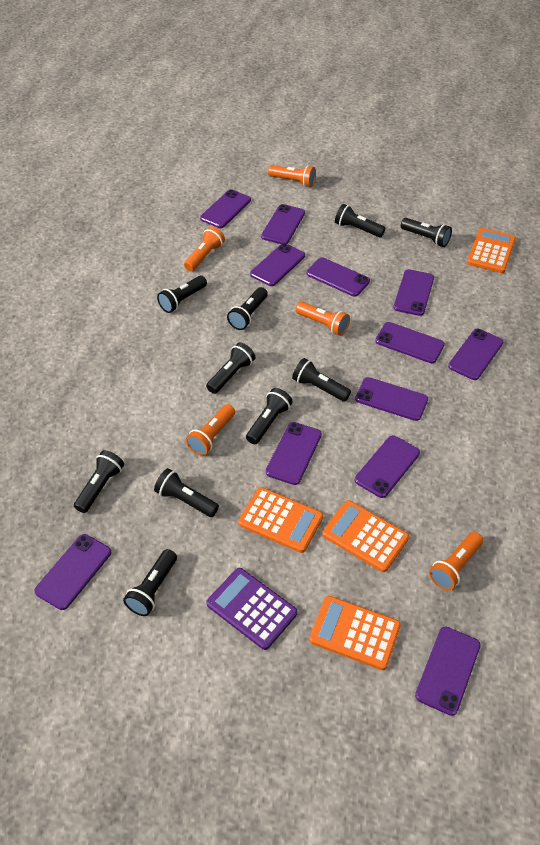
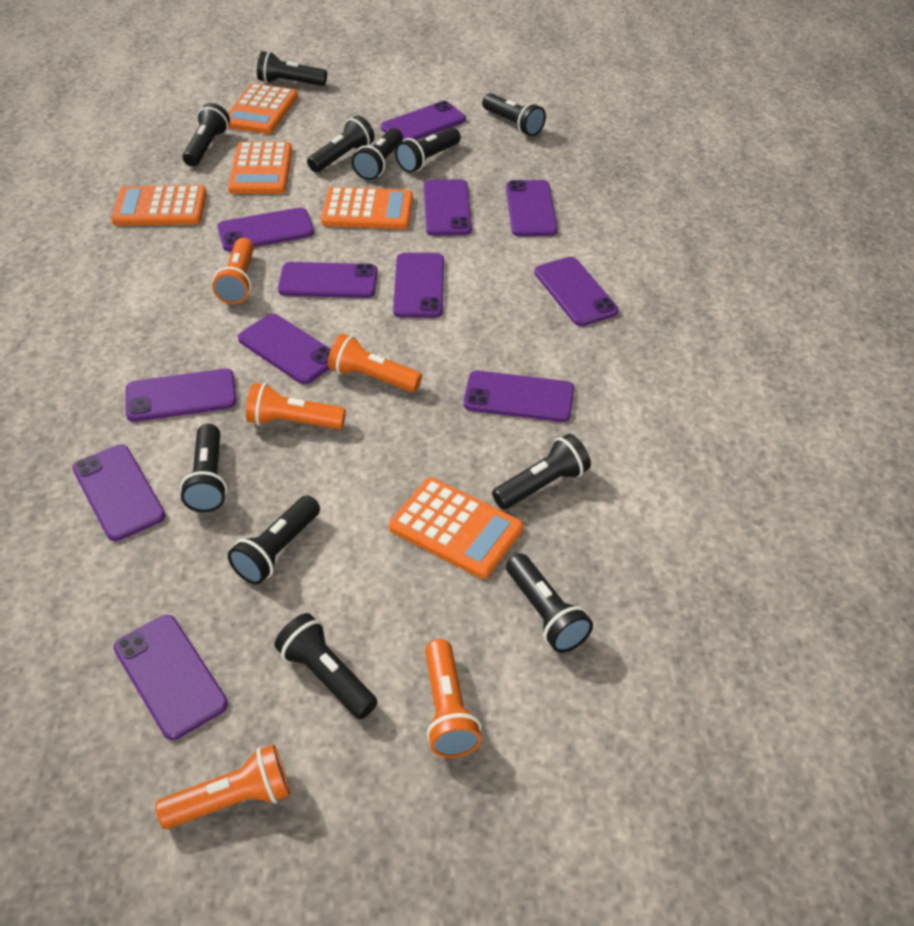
black flashlight: 10 -> 11
orange calculator: 4 -> 5
purple calculator: 1 -> 0

